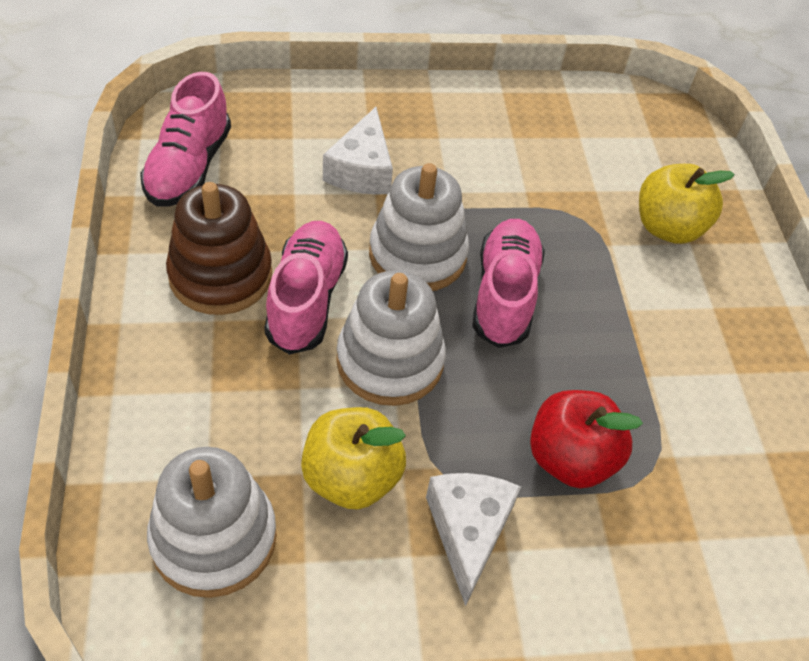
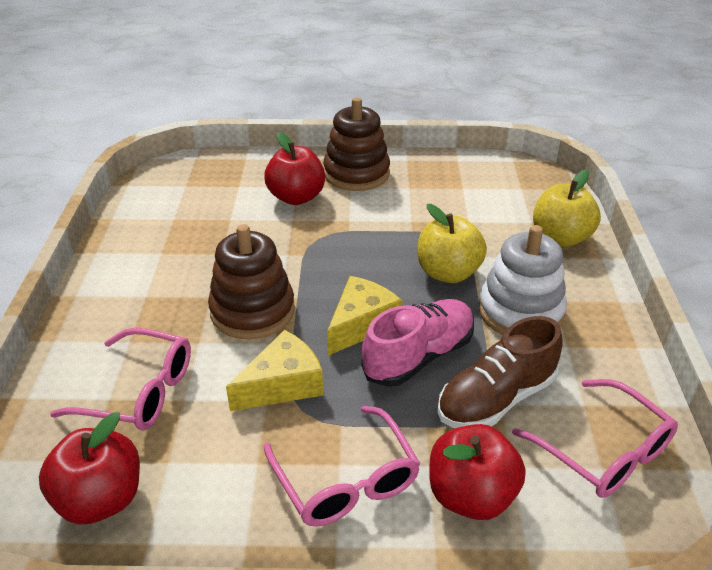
brown shoe: 0 -> 1
brown stacking toy: 1 -> 2
pink glasses: 0 -> 3
pink shoe: 3 -> 1
red apple: 1 -> 3
white cheese: 2 -> 0
white stacking toy: 3 -> 1
yellow cheese: 0 -> 2

